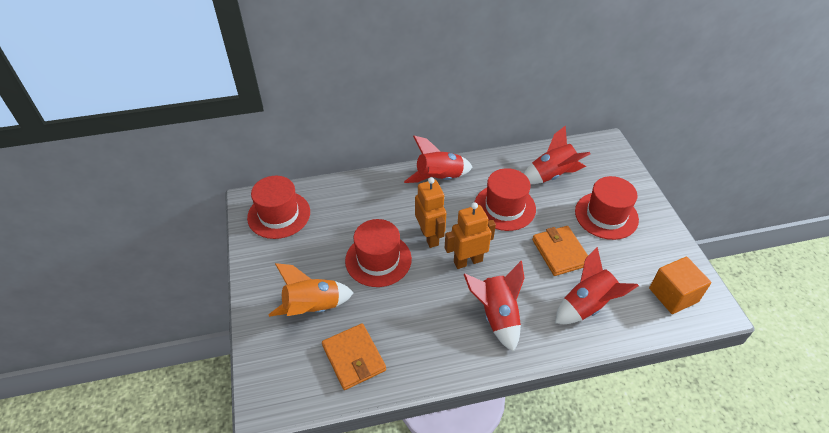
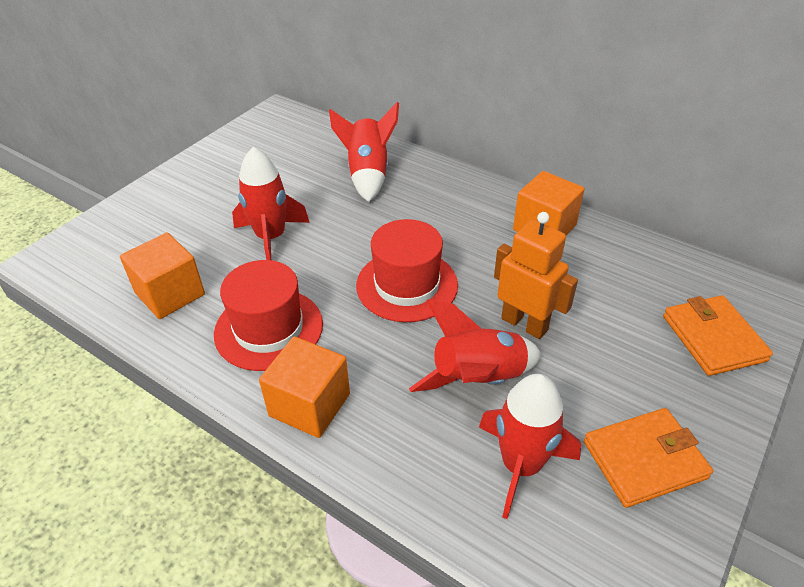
orange cube: 1 -> 3
orange robot: 2 -> 1
orange rocket: 1 -> 0
red hat: 4 -> 2

